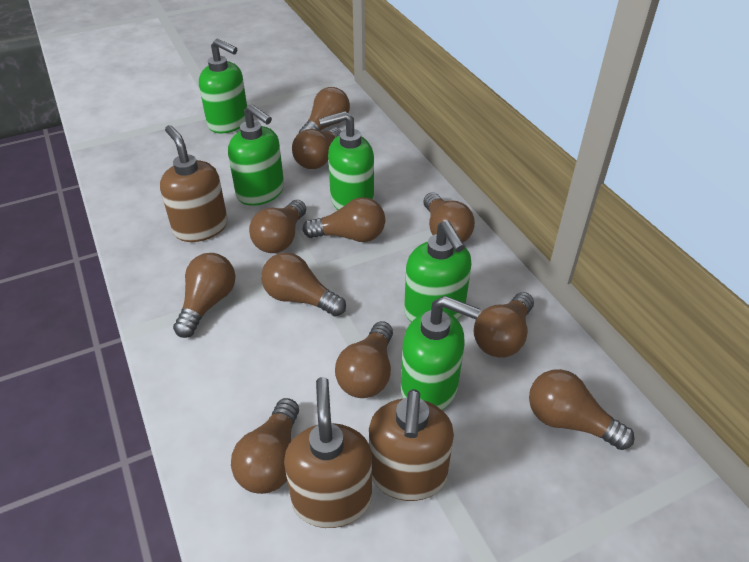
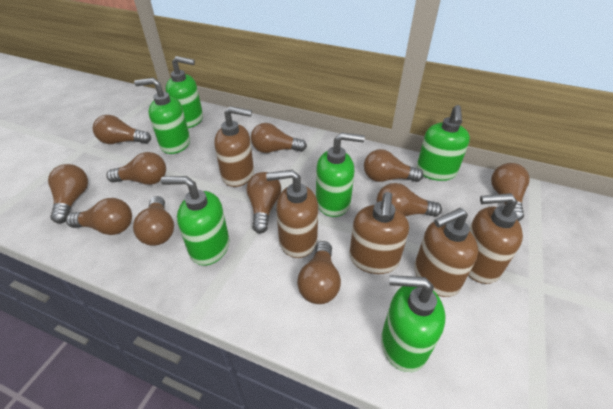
brown soap dispenser: 3 -> 5
green soap dispenser: 5 -> 6

